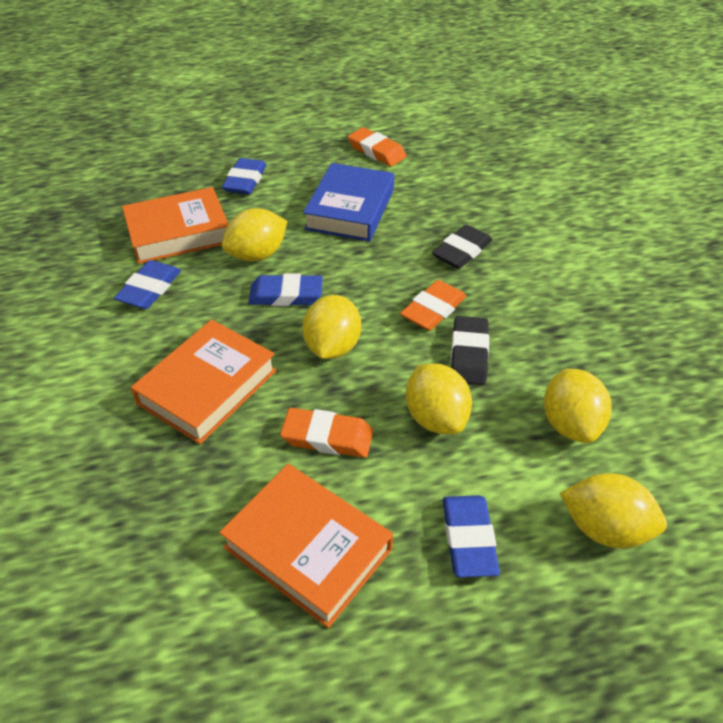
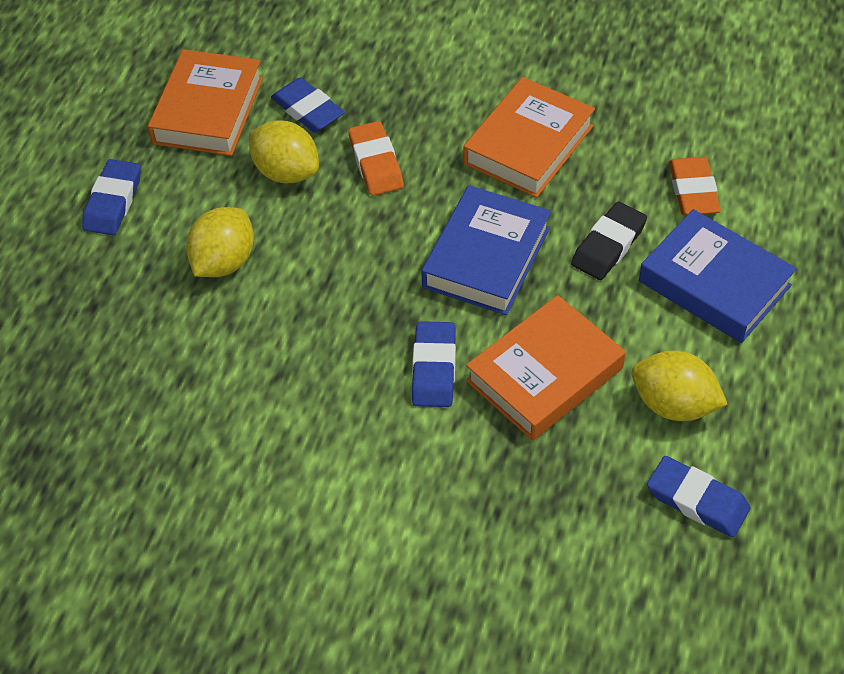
black eraser: 2 -> 1
blue book: 1 -> 2
orange eraser: 3 -> 2
yellow lemon: 5 -> 3

